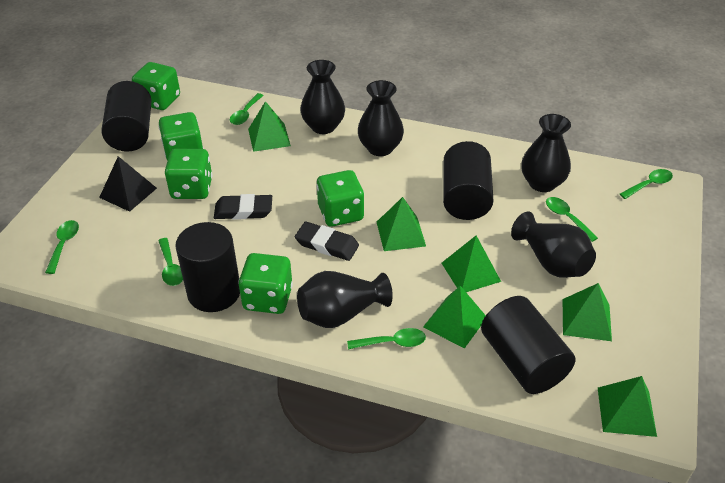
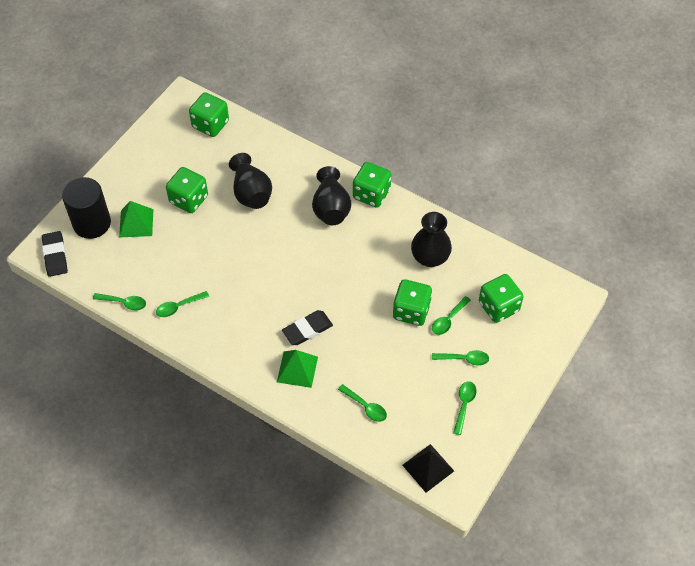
black cylinder: 4 -> 1
black vase: 5 -> 3
green pyramid: 6 -> 2

